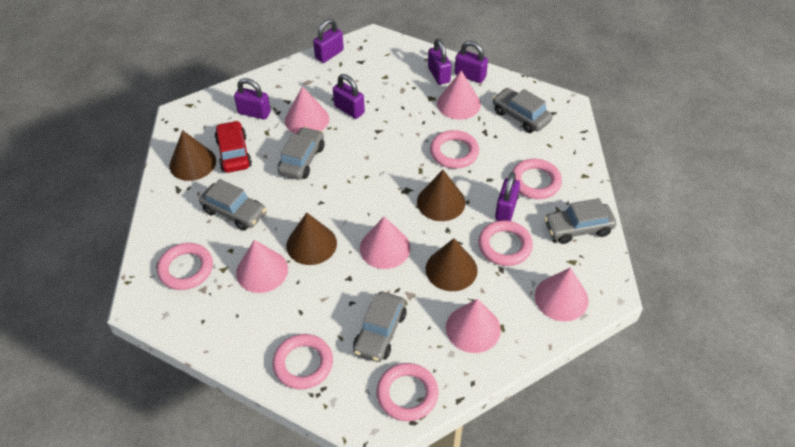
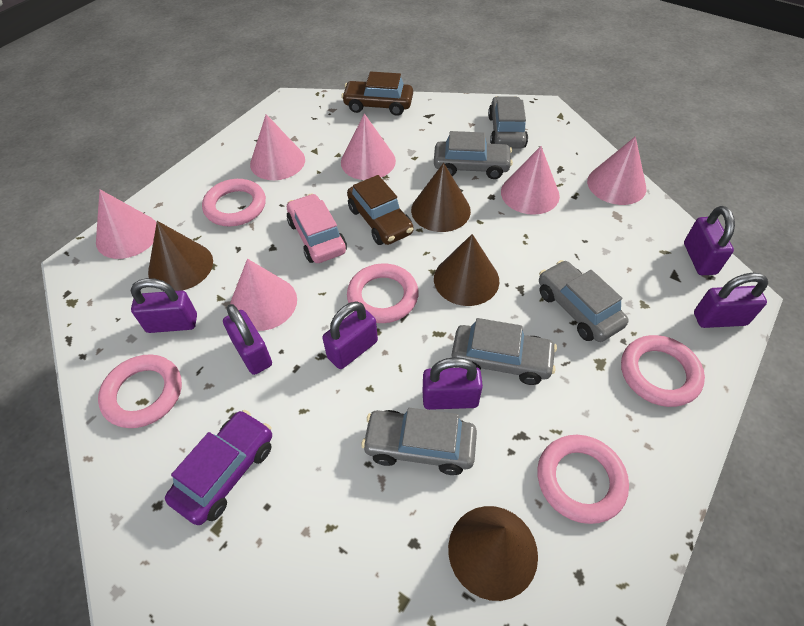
brown car: 0 -> 2
pink car: 0 -> 1
pink ring: 6 -> 5
purple car: 0 -> 1
red car: 1 -> 0

